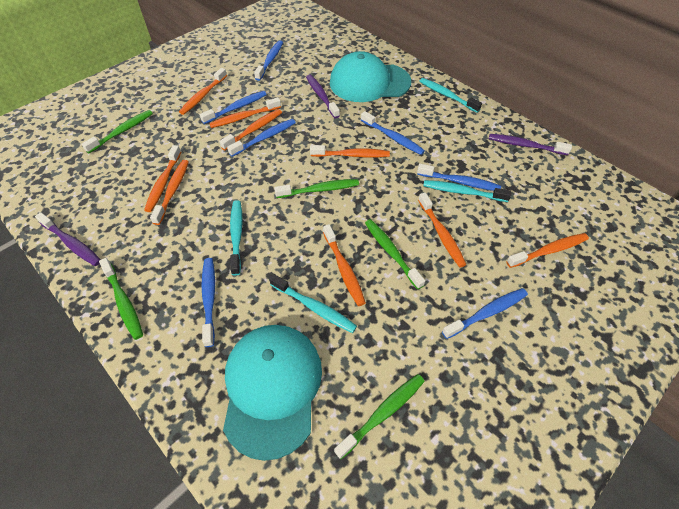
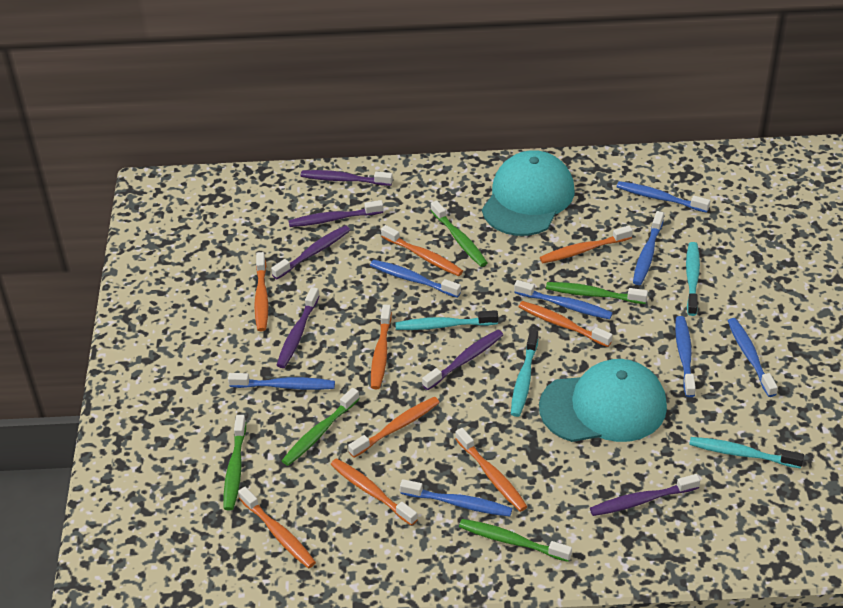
blue toothbrush: 7 -> 8
purple toothbrush: 3 -> 6

